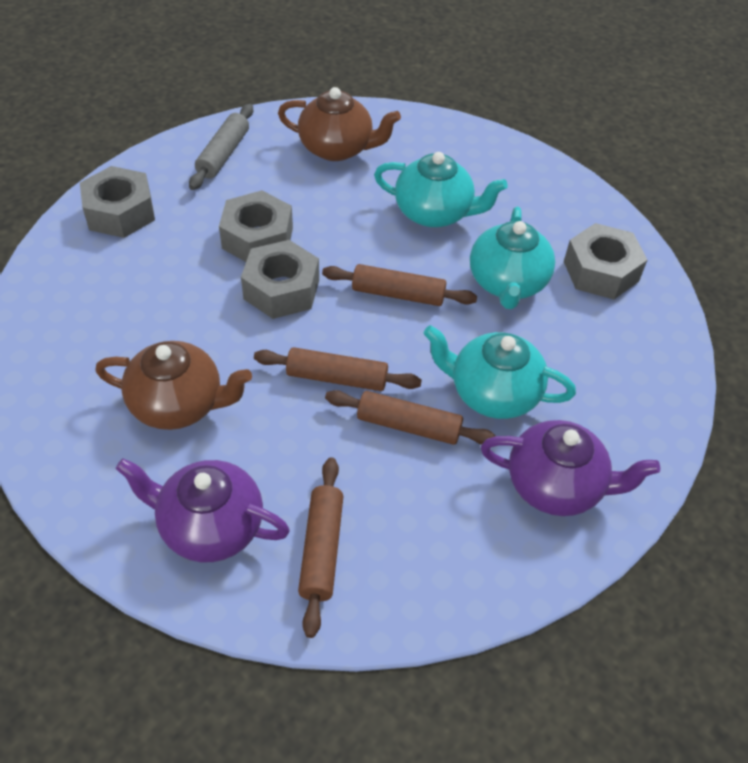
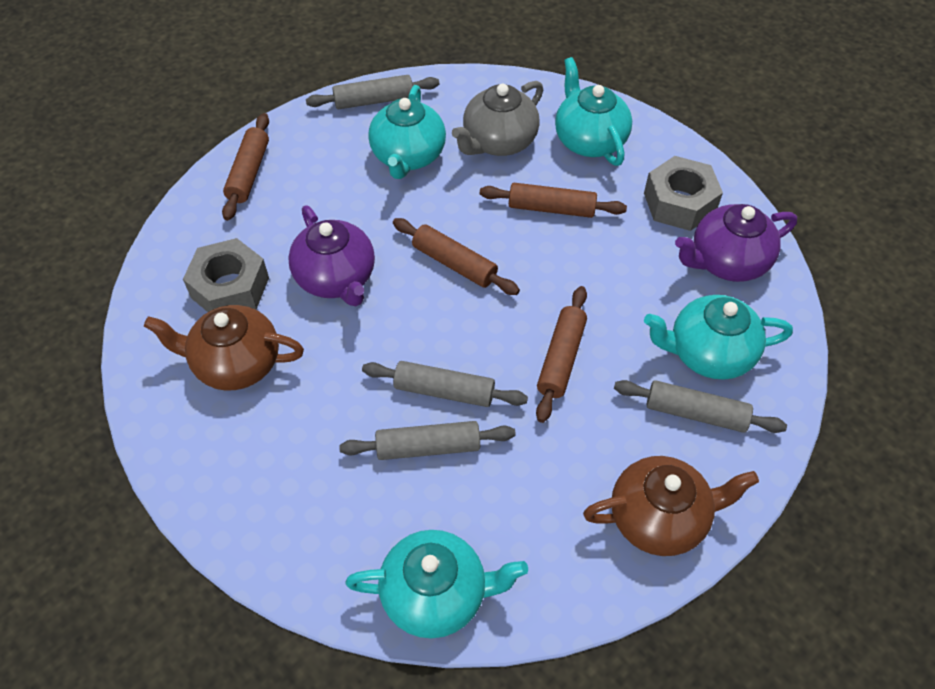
grey nut: 4 -> 2
grey rolling pin: 1 -> 4
grey teapot: 0 -> 1
turquoise teapot: 3 -> 4

